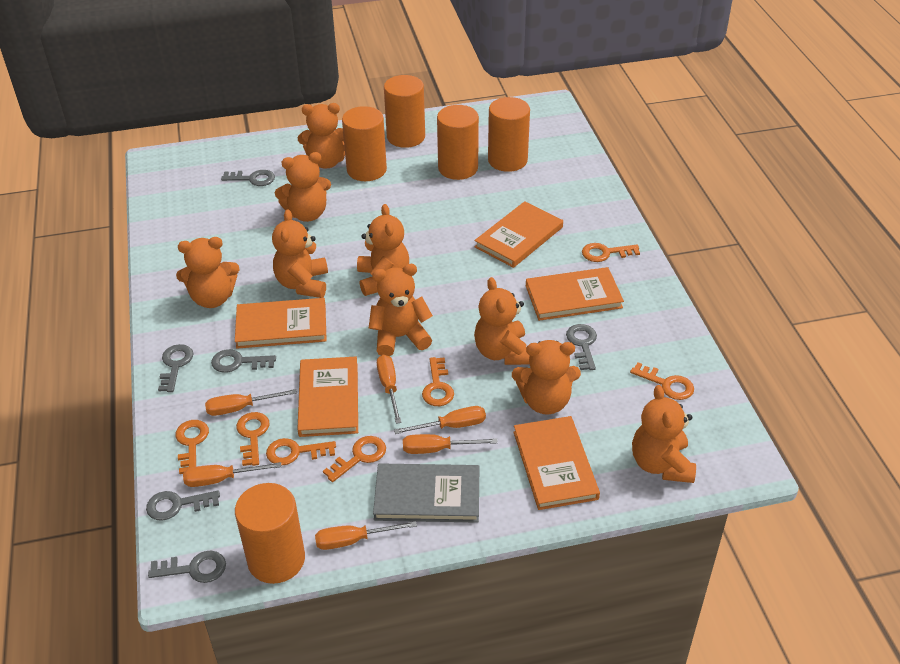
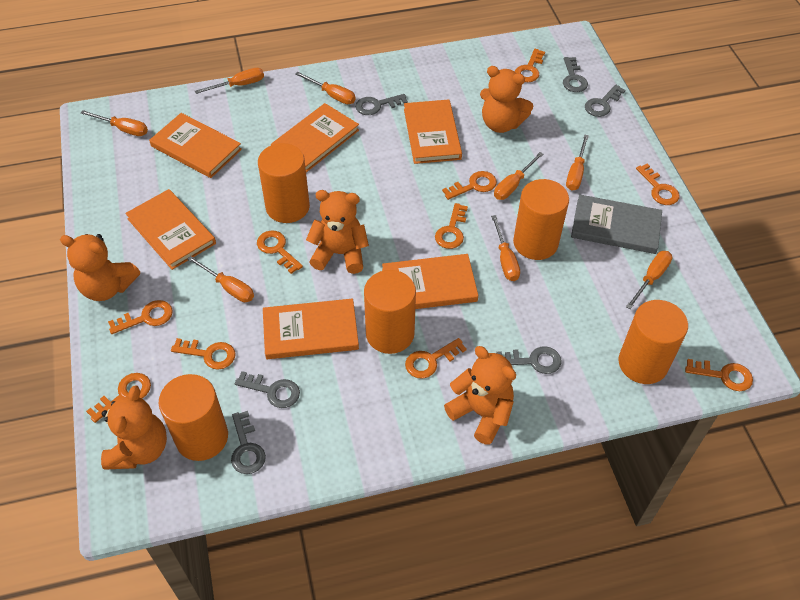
orange book: 5 -> 6
orange key: 7 -> 10
orange screwdriver: 6 -> 8
orange teddy bear: 9 -> 5

